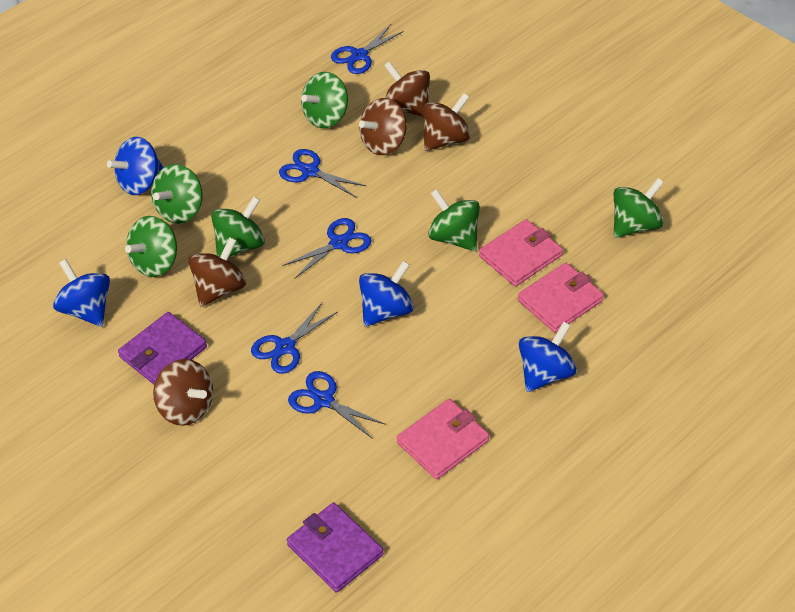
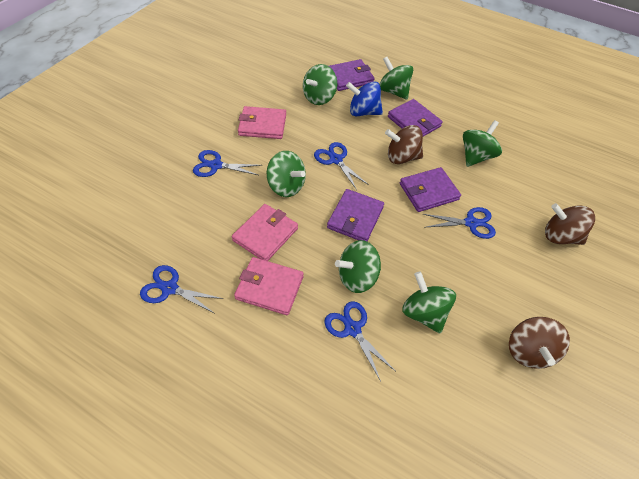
blue spinning top: 4 -> 1
brown spinning top: 5 -> 3
purple wallet: 2 -> 4

